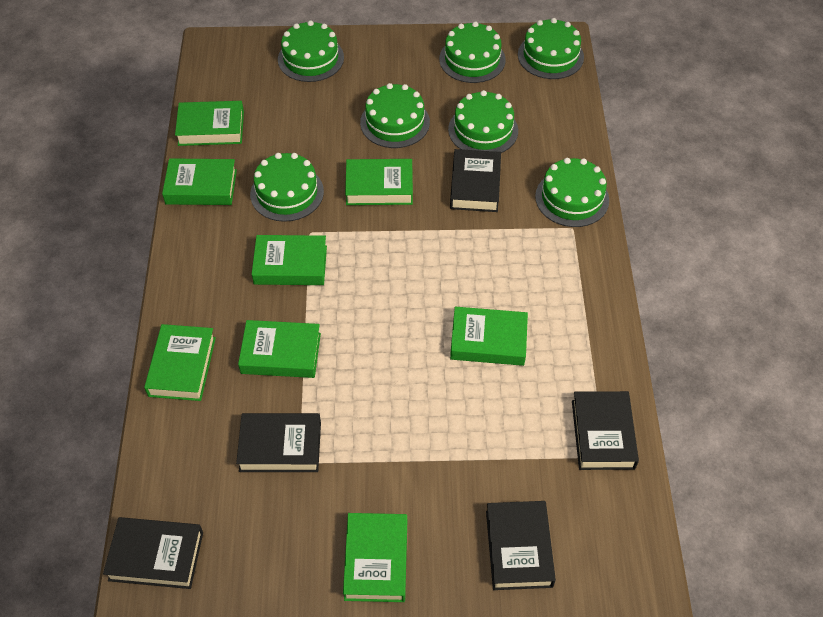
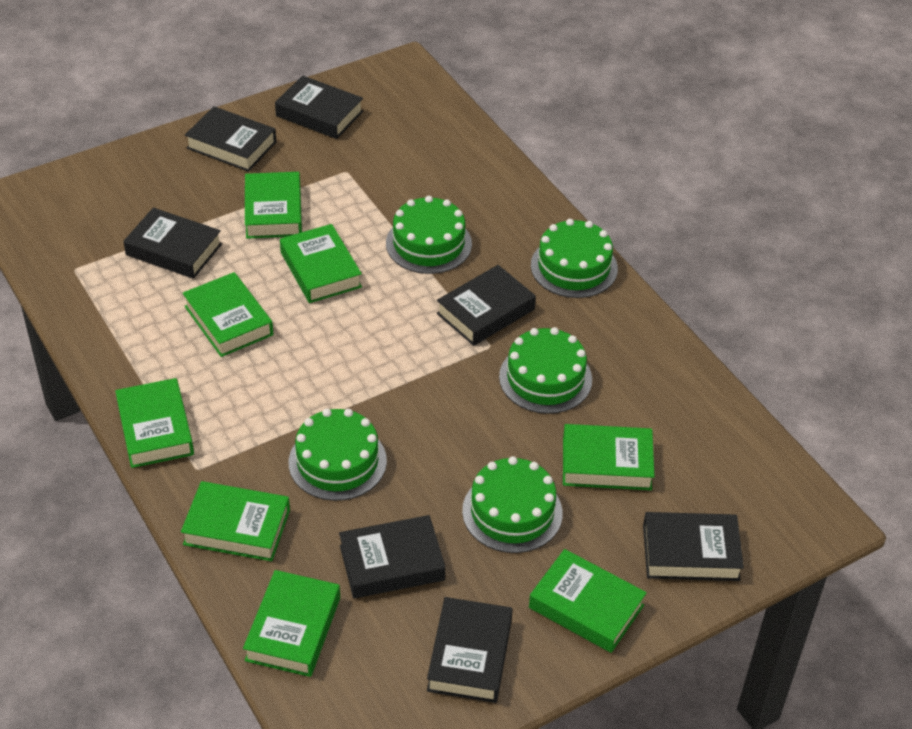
black book: 5 -> 7
green cake: 7 -> 5

